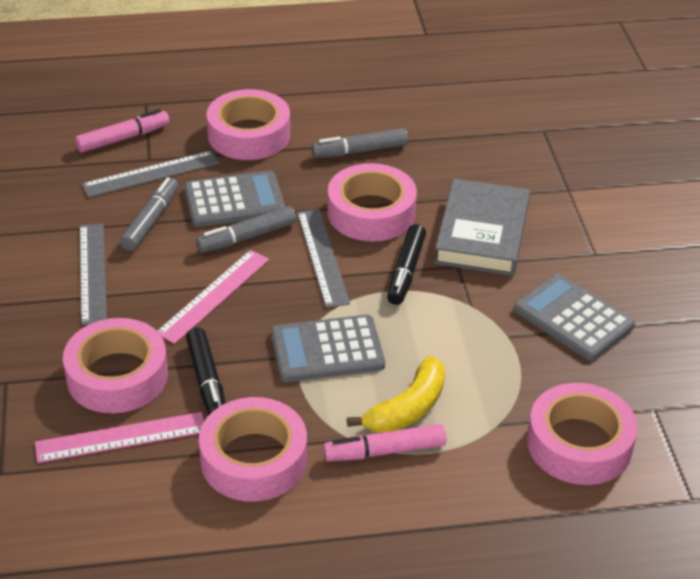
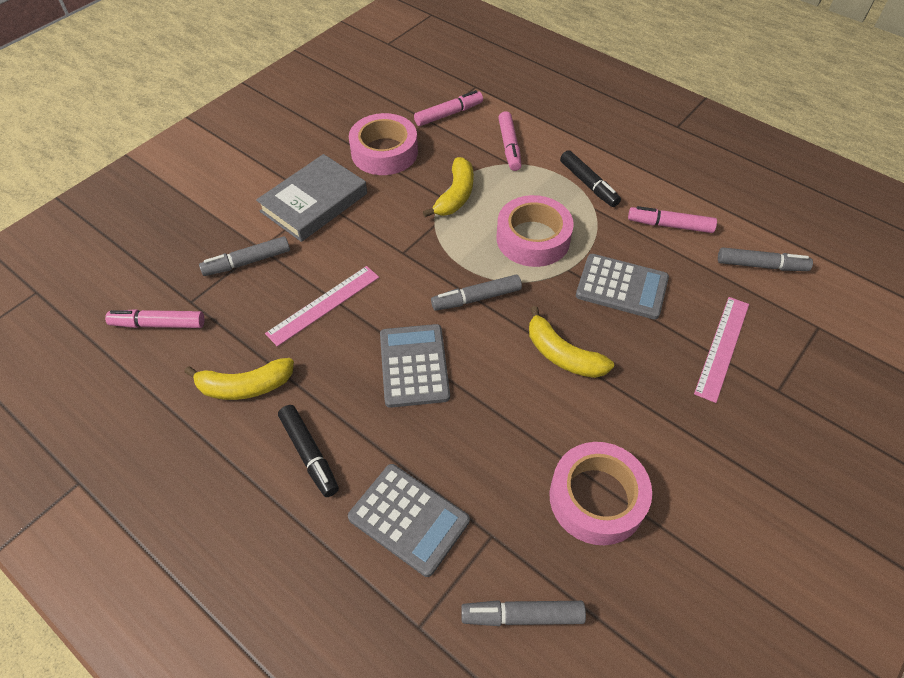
grey marker: 3 -> 4
grey ruler: 3 -> 0
pink marker: 2 -> 4
pink tape: 5 -> 3
yellow banana: 1 -> 3

